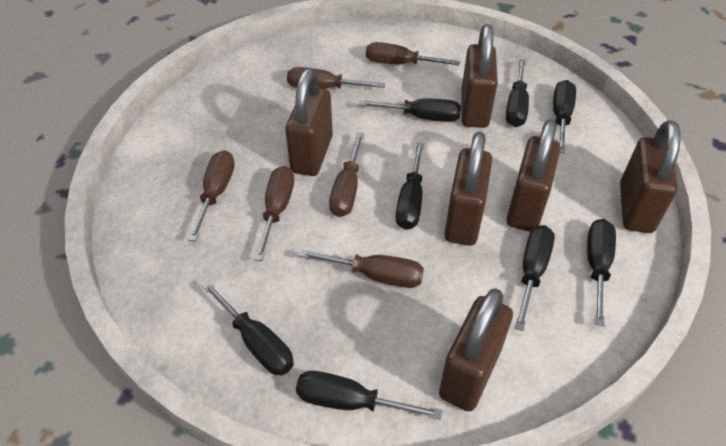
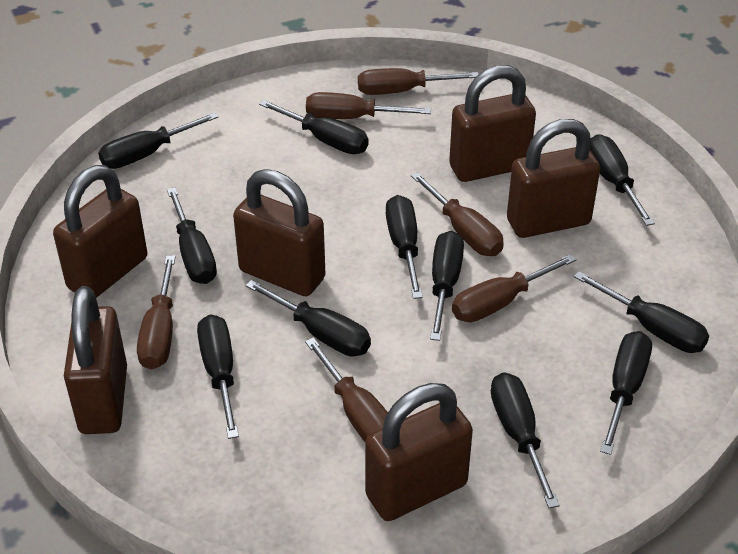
black screwdriver: 8 -> 11

